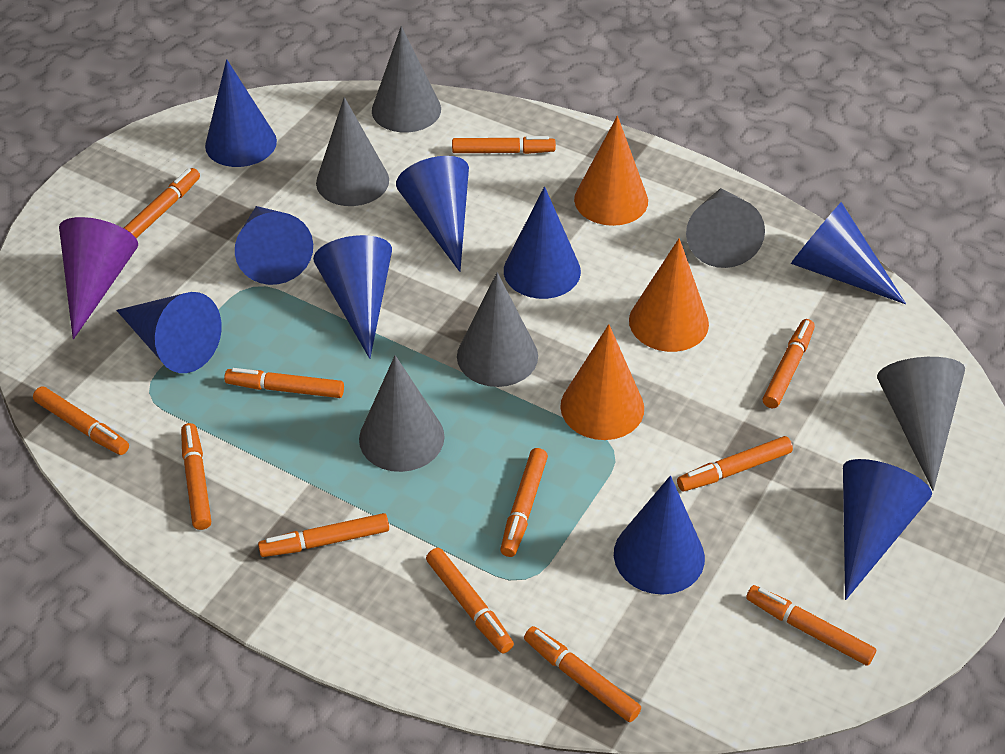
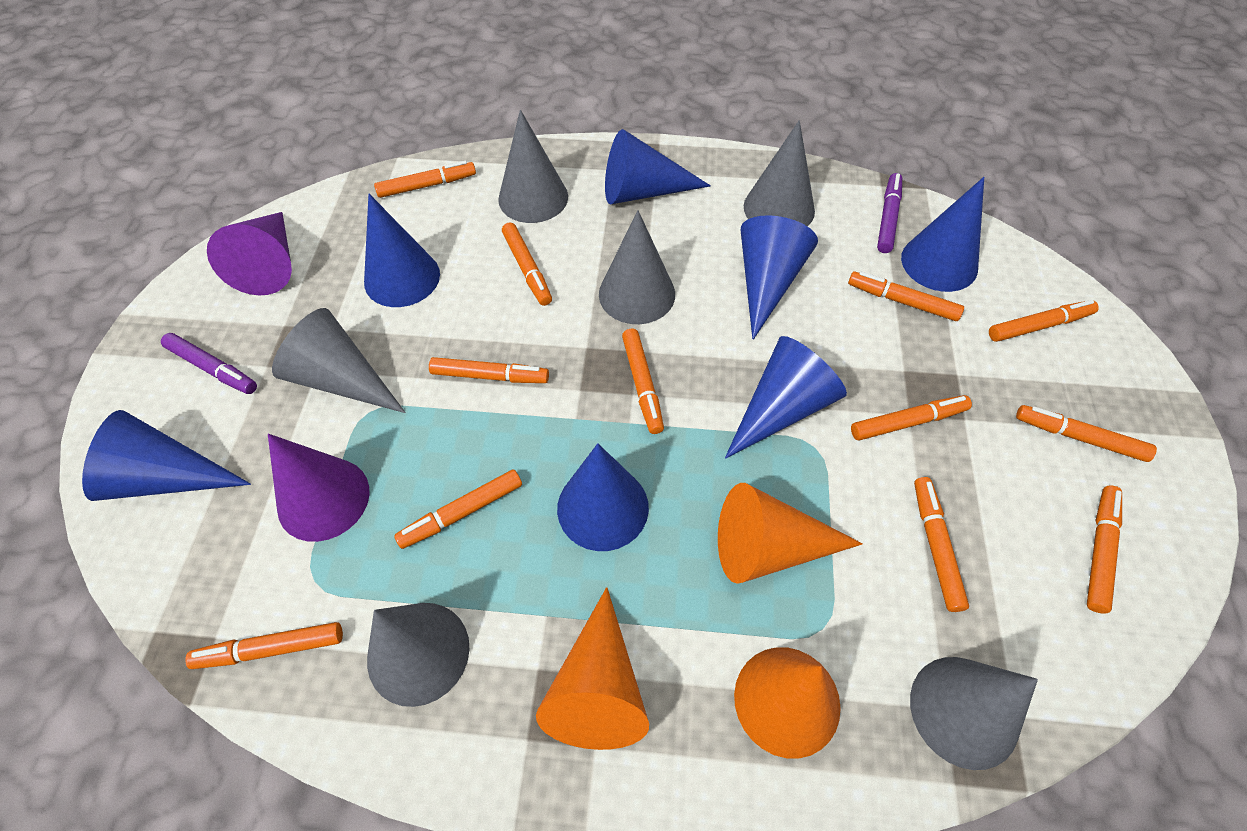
blue cone: 9 -> 7
purple cone: 1 -> 2
purple marker: 0 -> 2

